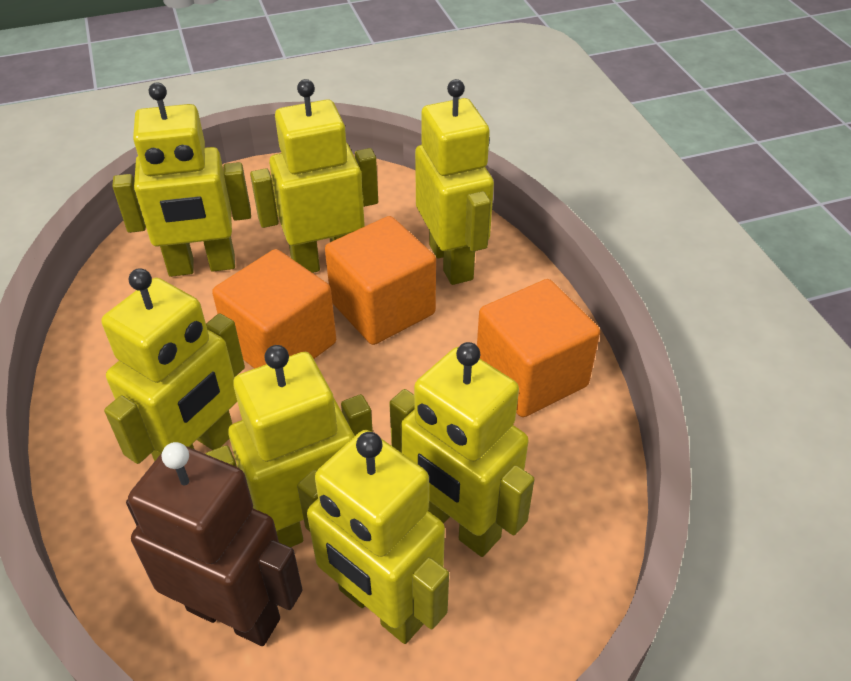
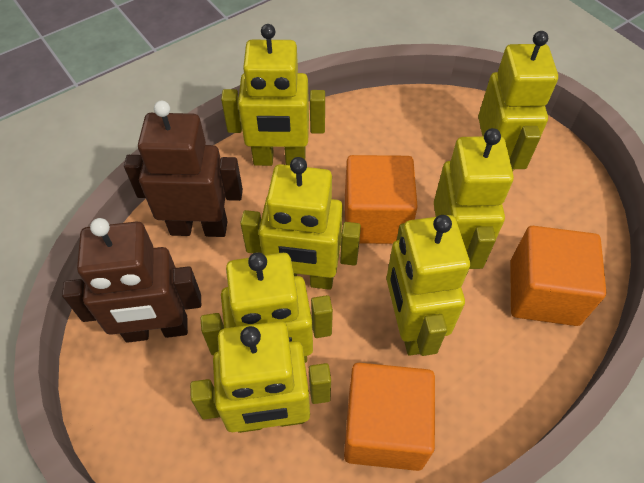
brown robot: 1 -> 2

